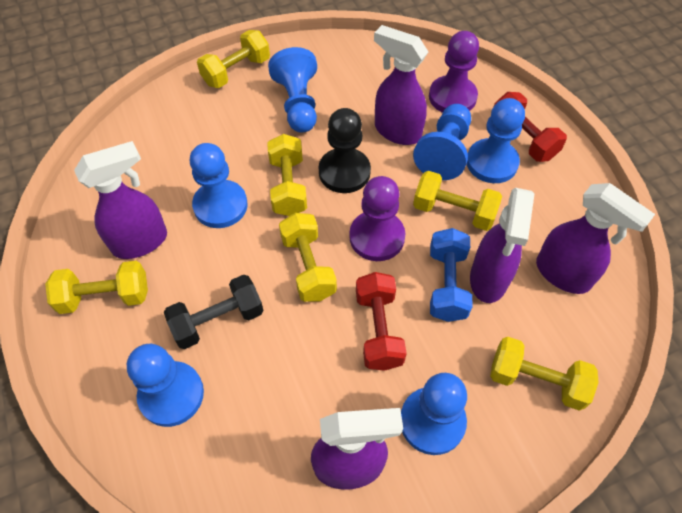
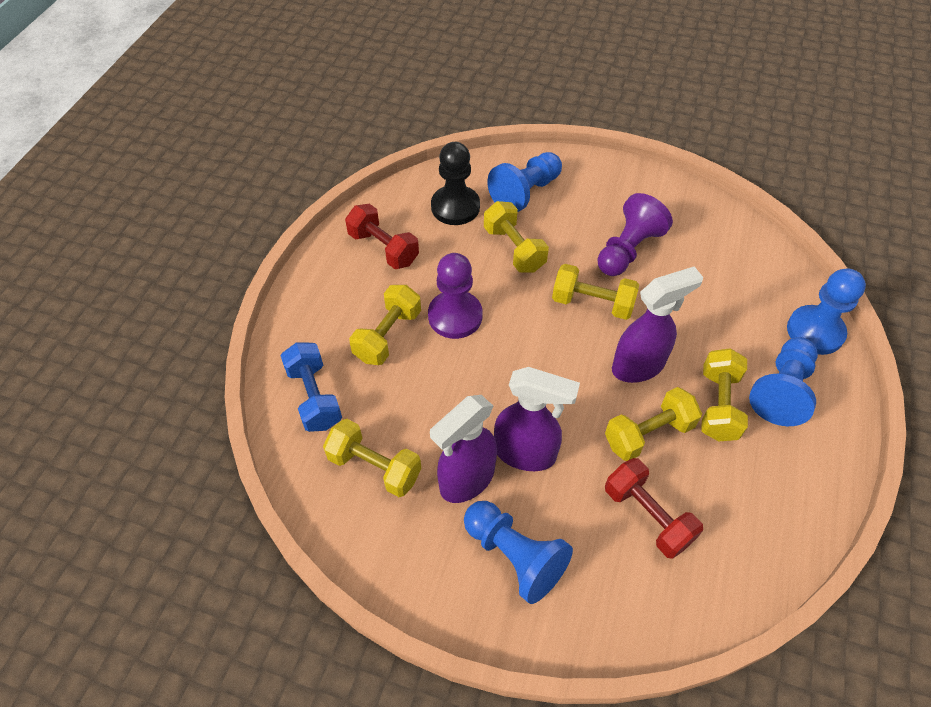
black dumbbell: 1 -> 0
blue pawn: 6 -> 4
purple spray bottle: 5 -> 3

